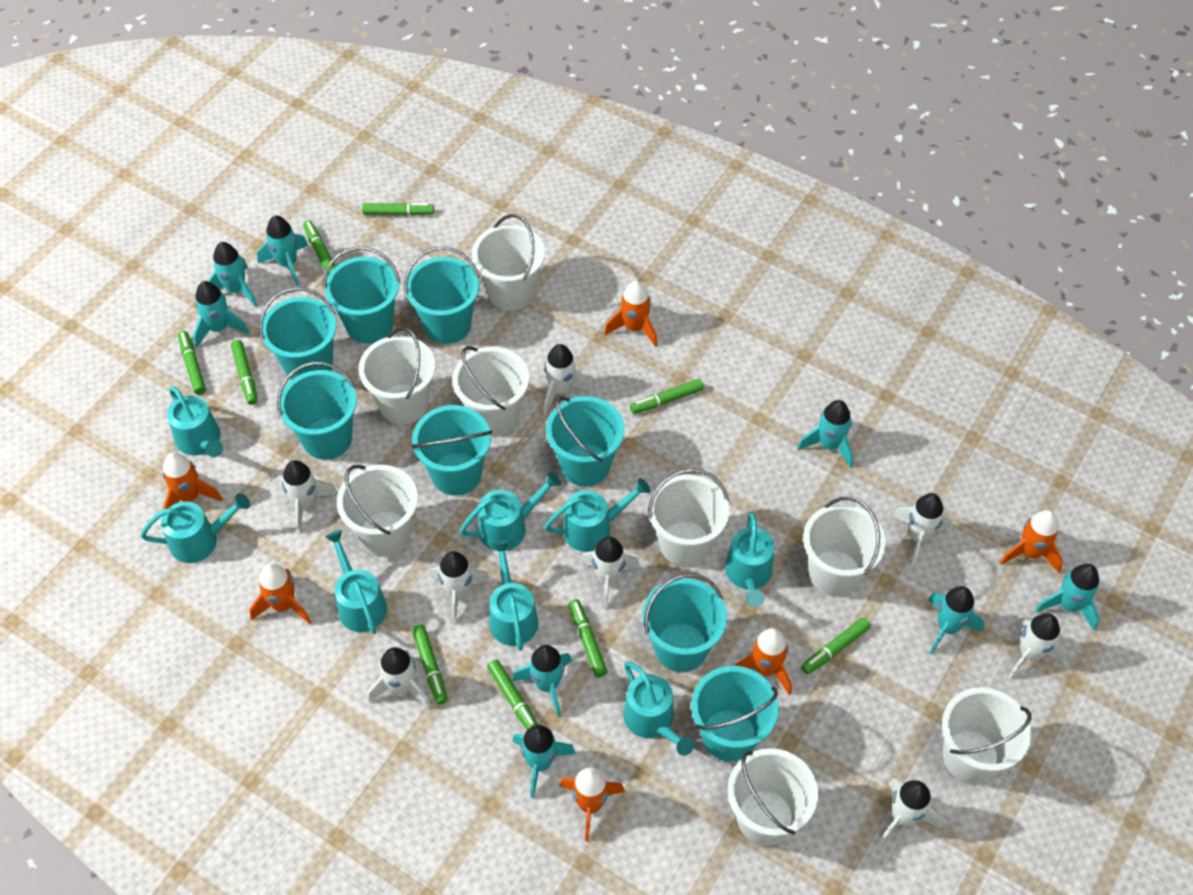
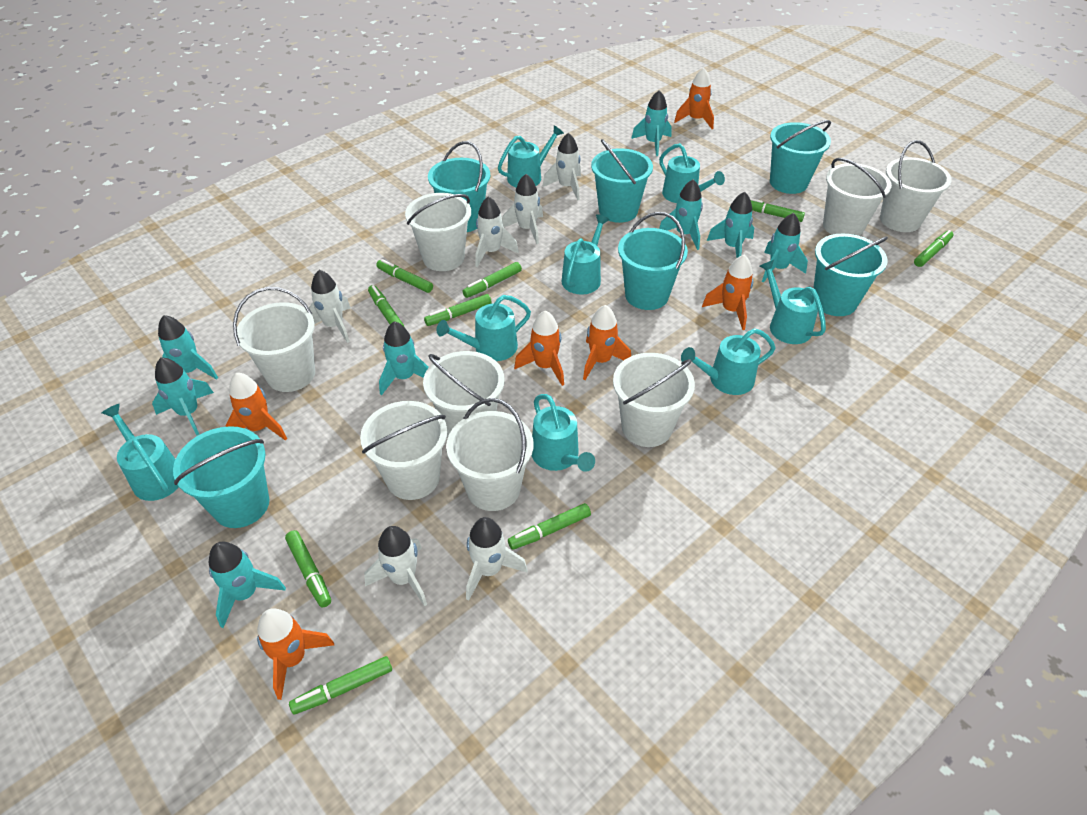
turquoise bucket: 8 -> 6
white rocket: 8 -> 6

